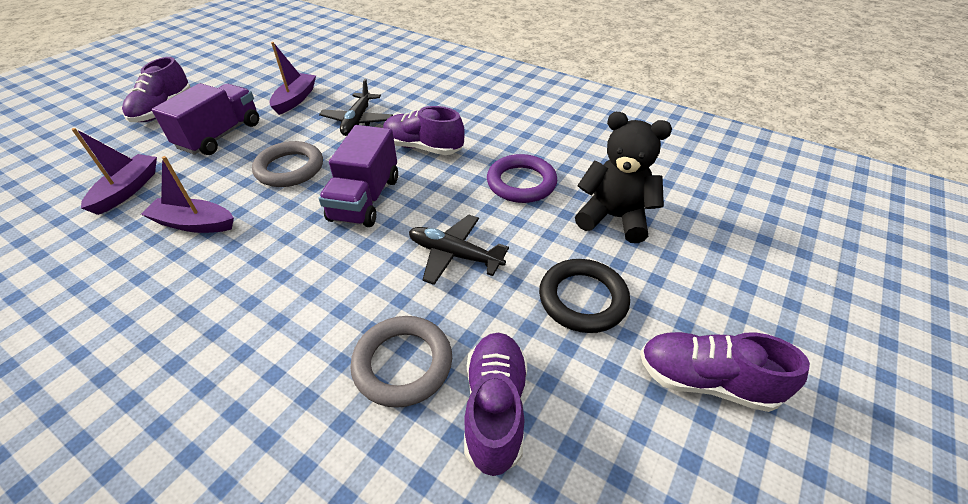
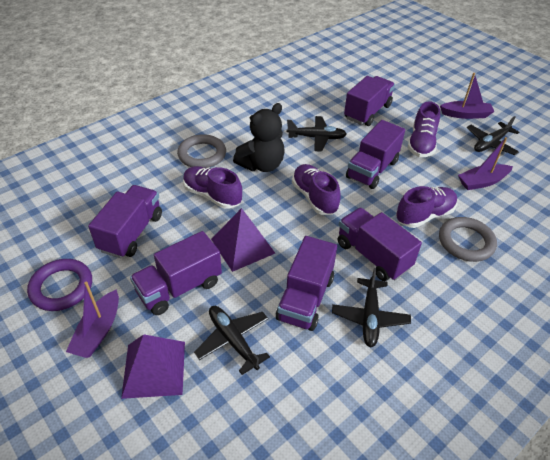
black plane: 2 -> 4
black ring: 1 -> 0
purple pyramid: 0 -> 2
purple truck: 2 -> 6

